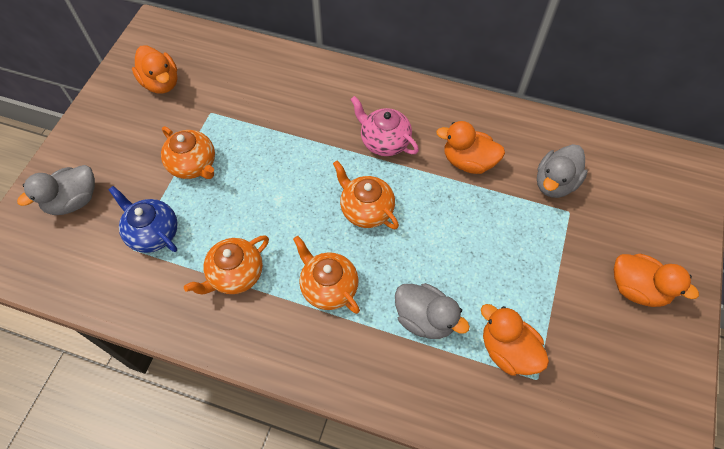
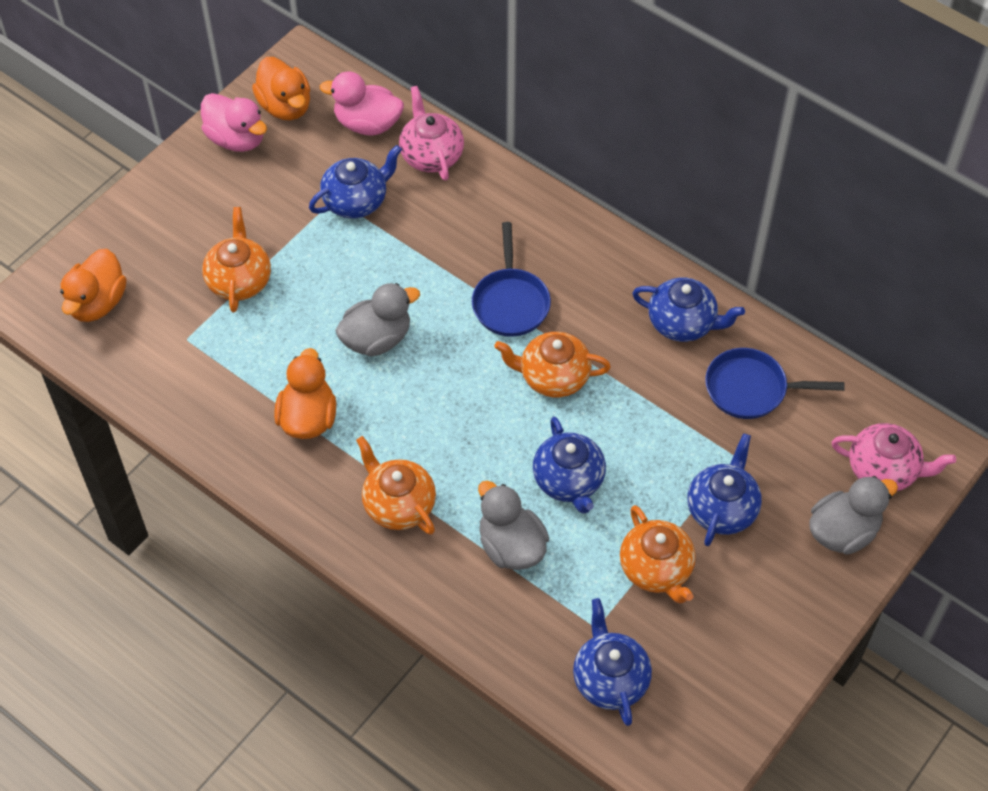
blue pan: 0 -> 2
blue teapot: 1 -> 5
orange duck: 4 -> 3
pink duck: 0 -> 2
pink teapot: 1 -> 2

